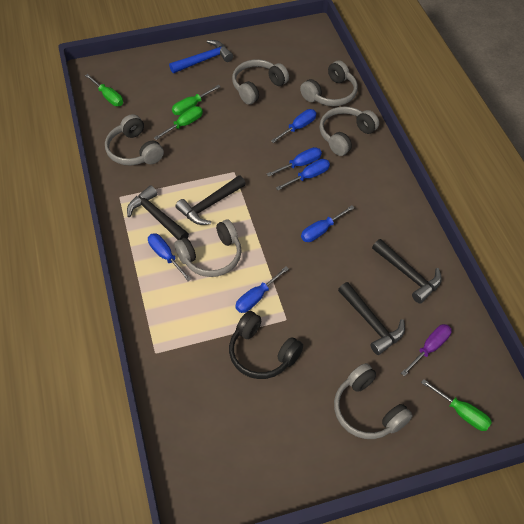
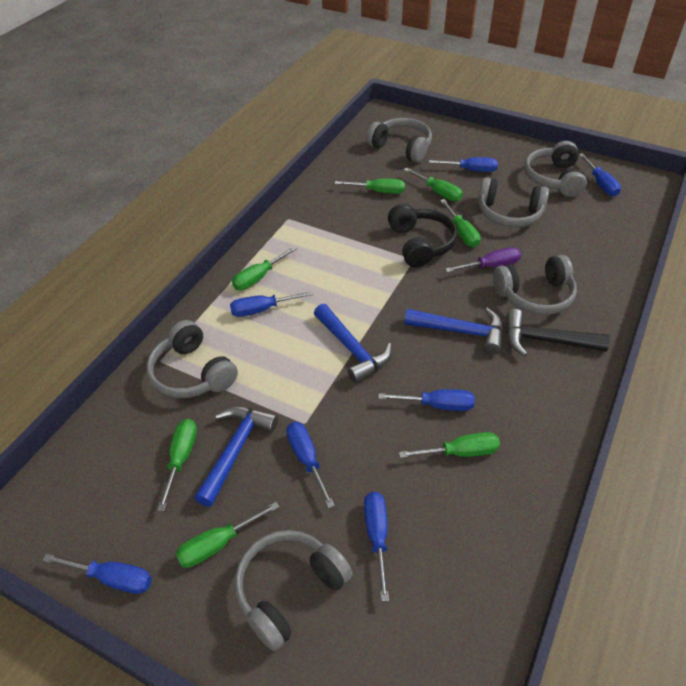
black hammer: 4 -> 1
blue hammer: 1 -> 3
blue screwdriver: 6 -> 7
green screwdriver: 4 -> 7

